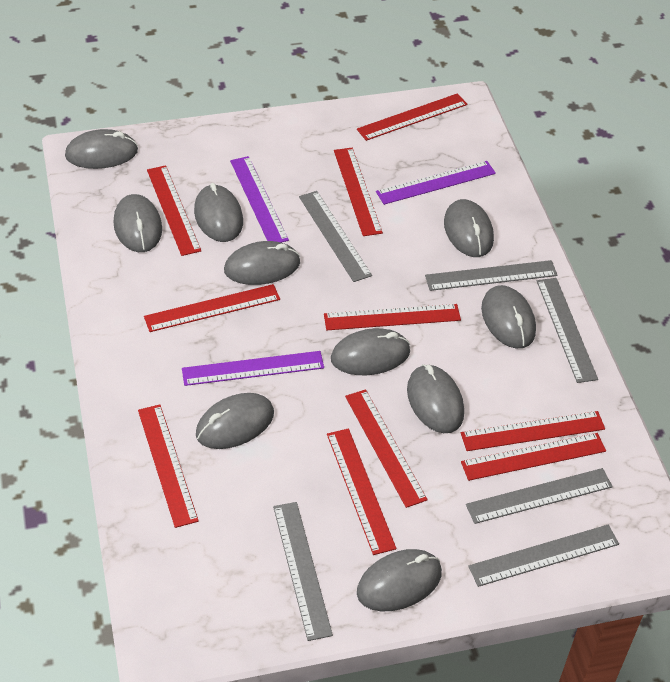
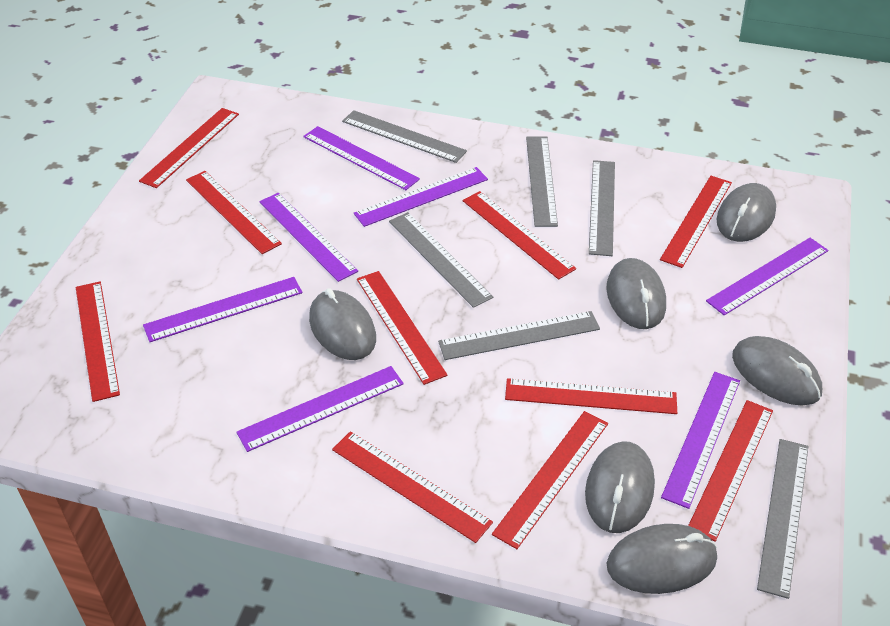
grey mouse: 10 -> 6
purple ruler: 3 -> 7

